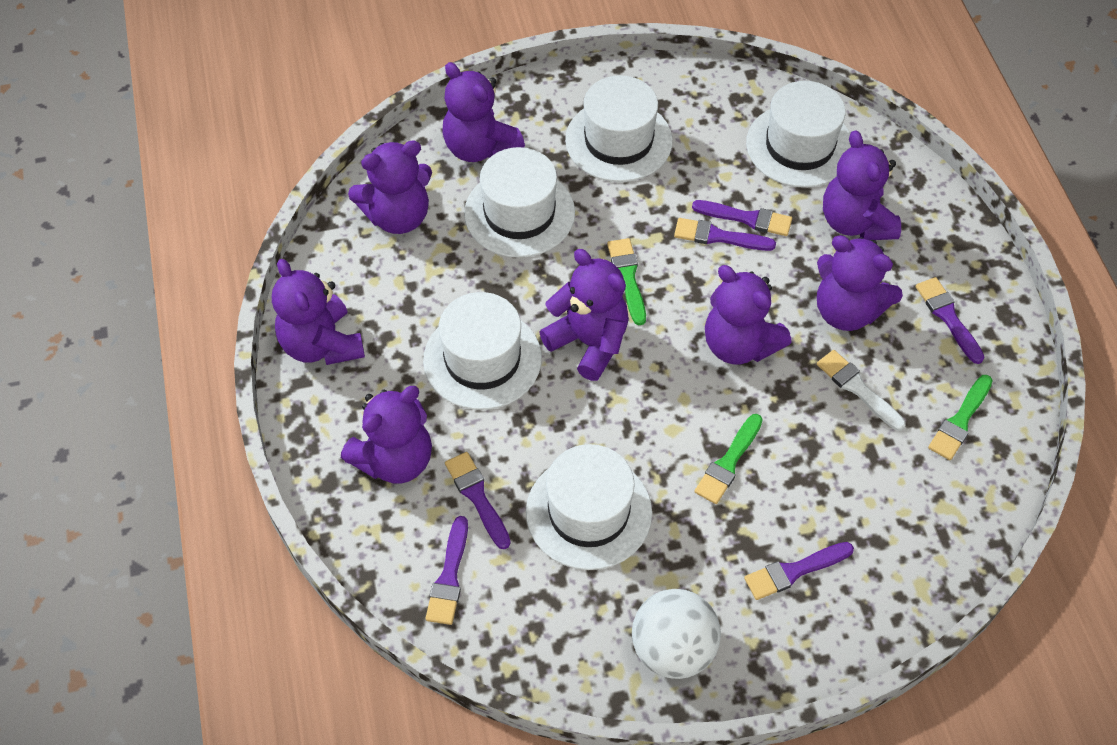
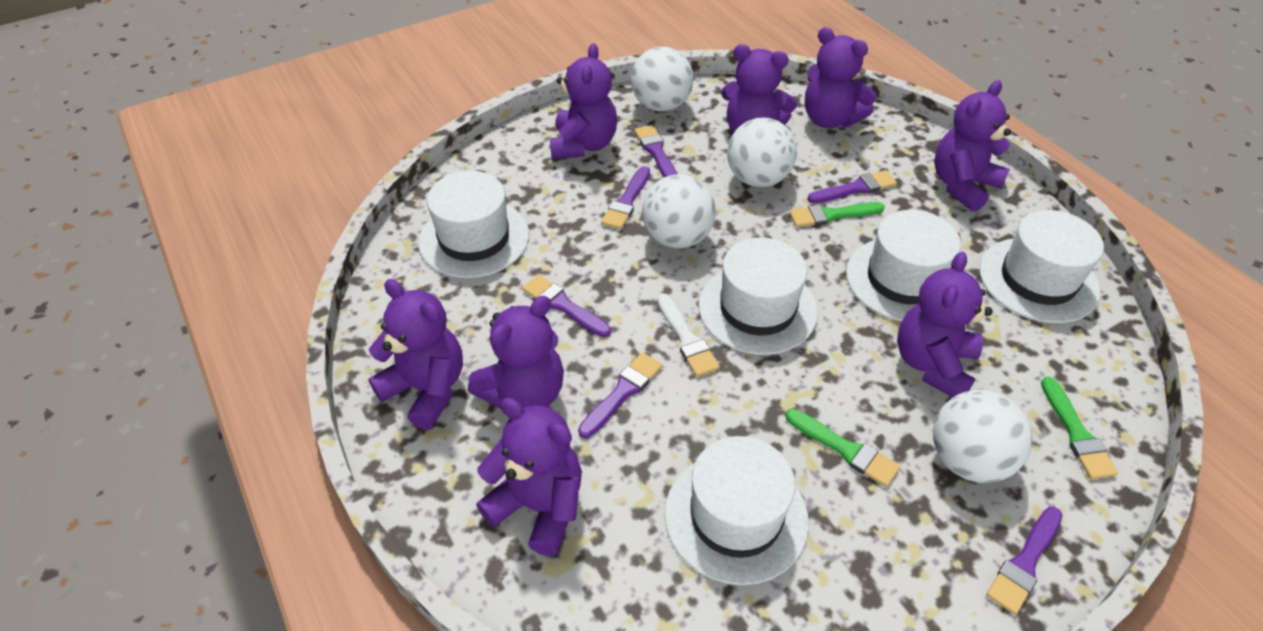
white ball: 1 -> 4

